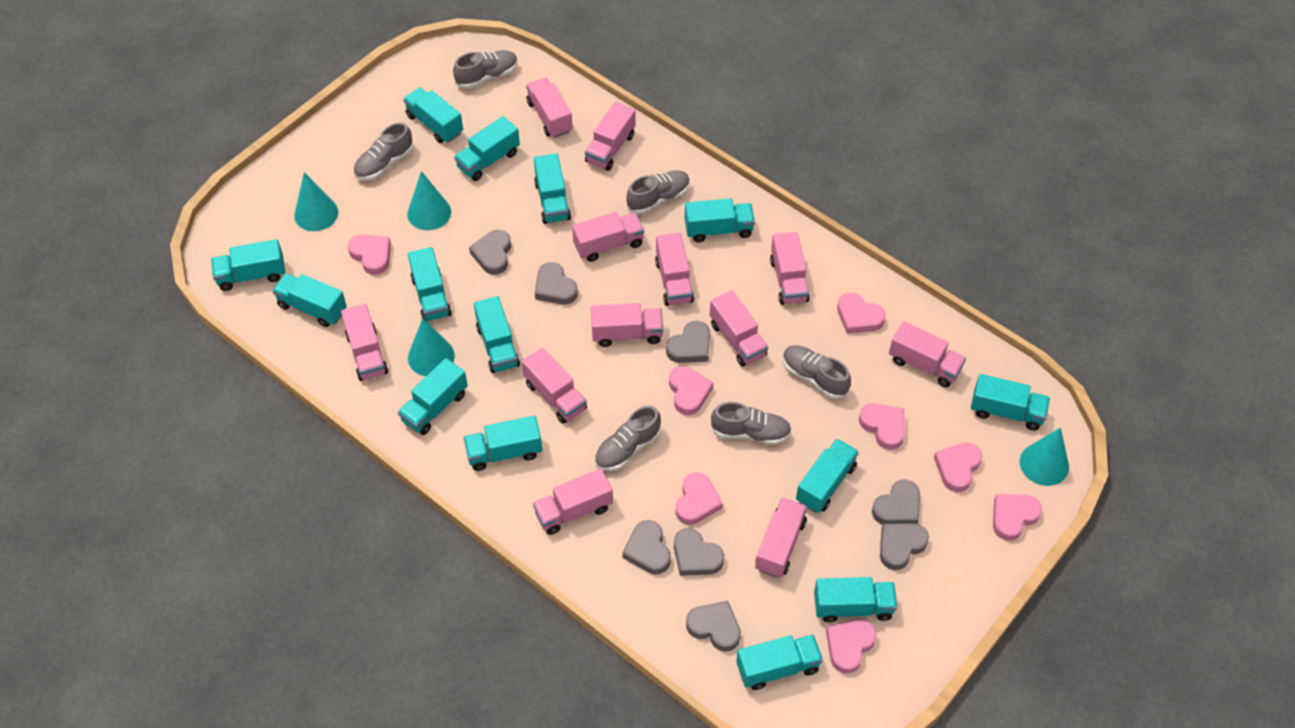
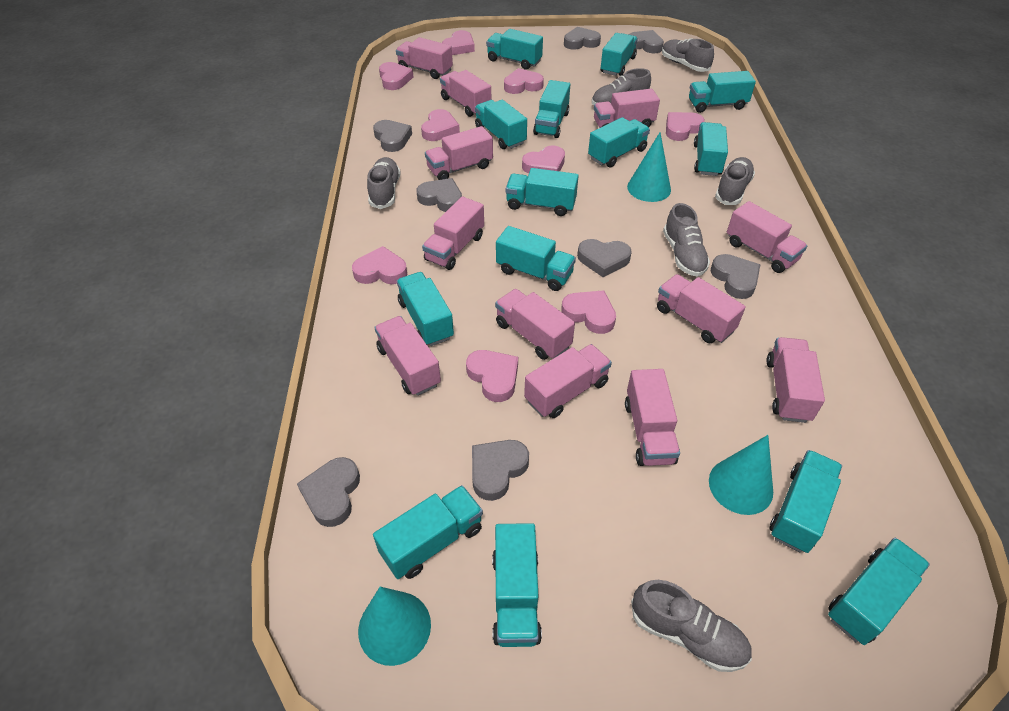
pink heart: 8 -> 9
turquoise cone: 4 -> 3

